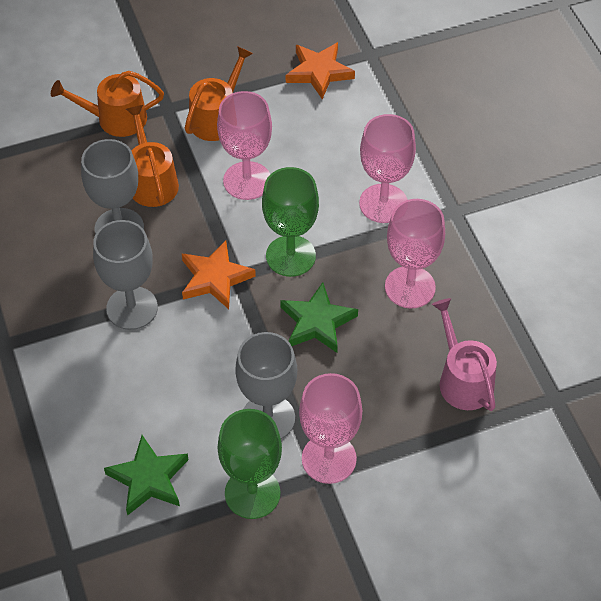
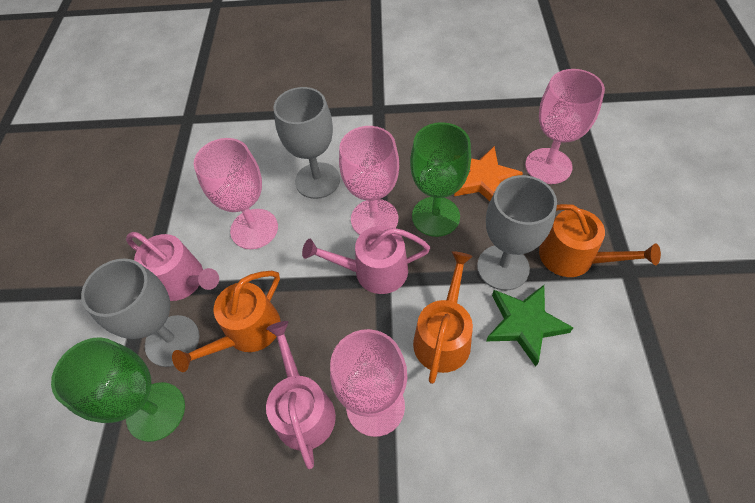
green star: 2 -> 1
orange star: 2 -> 1
pink watering can: 1 -> 3

